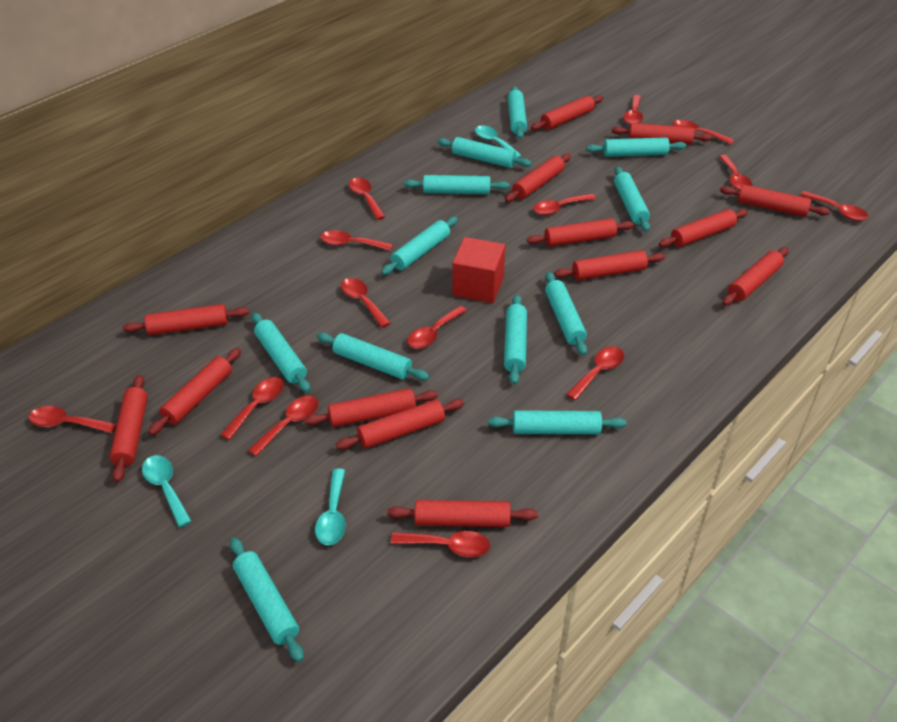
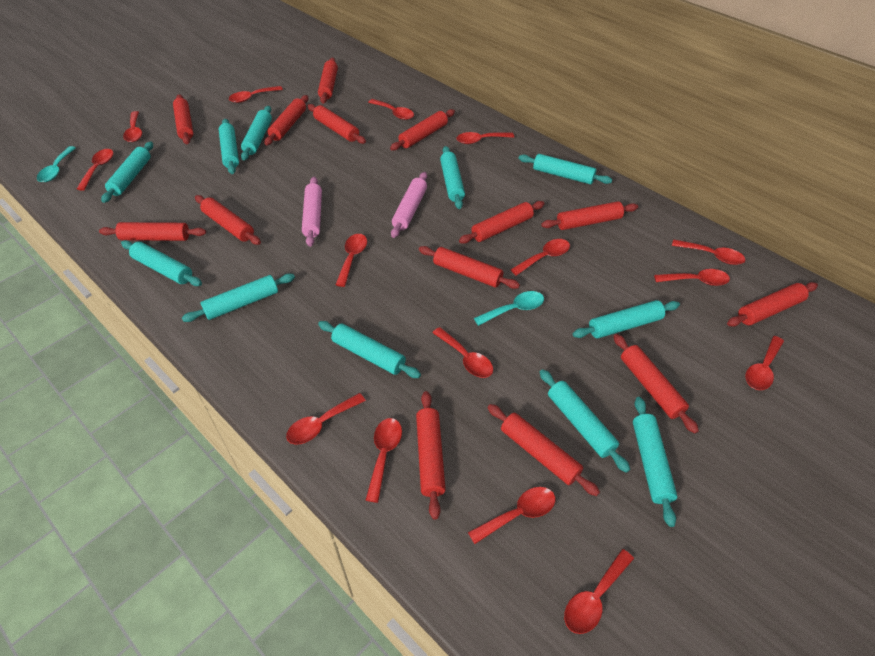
pink rolling pin: 0 -> 2
red cube: 1 -> 0
red spoon: 14 -> 15
turquoise rolling pin: 12 -> 11
turquoise spoon: 3 -> 2

